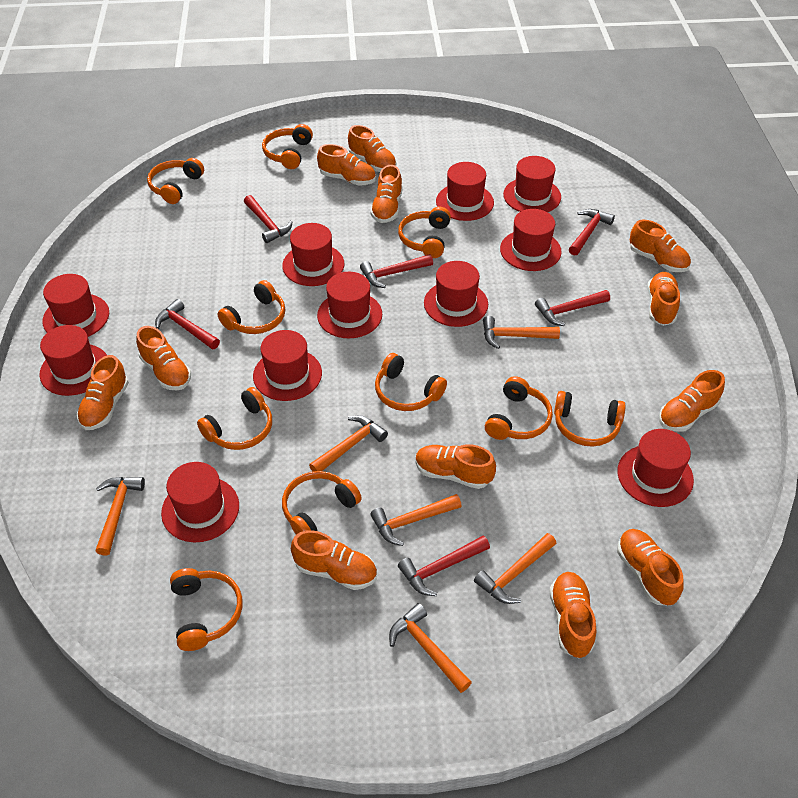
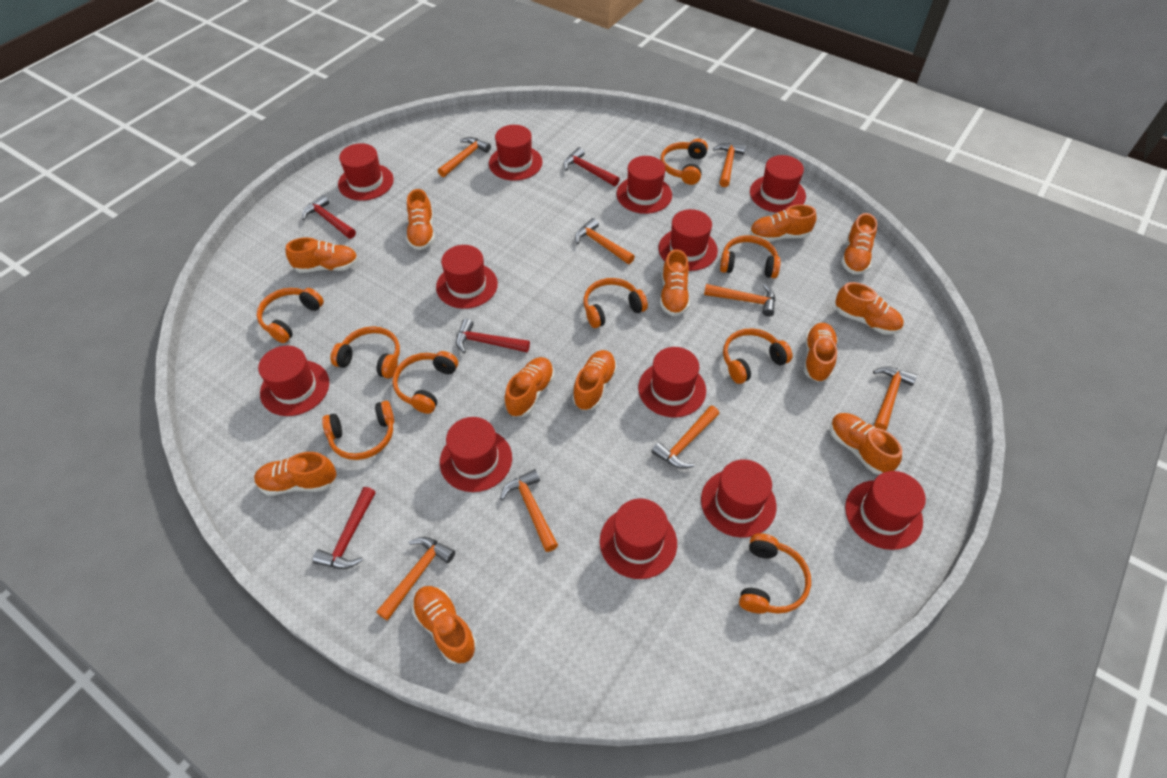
orange hammer: 6 -> 8
orange headphones: 10 -> 9
red hammer: 6 -> 4
red hat: 11 -> 12

